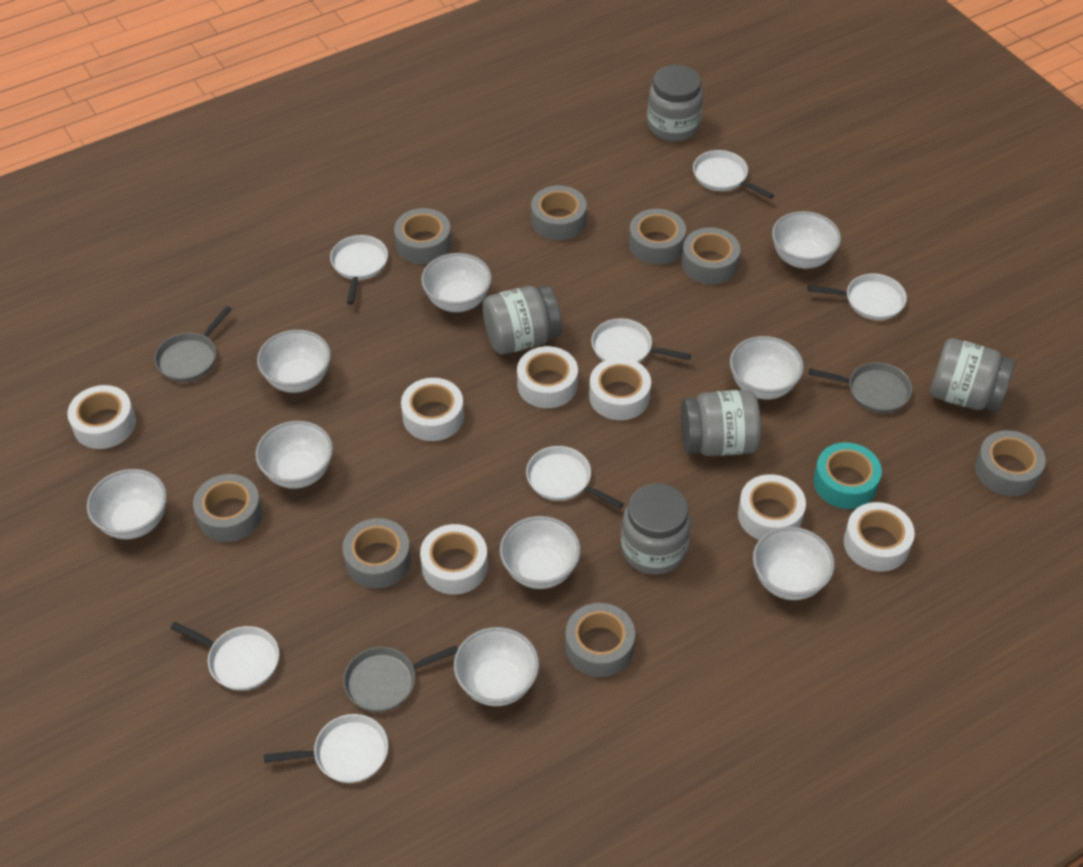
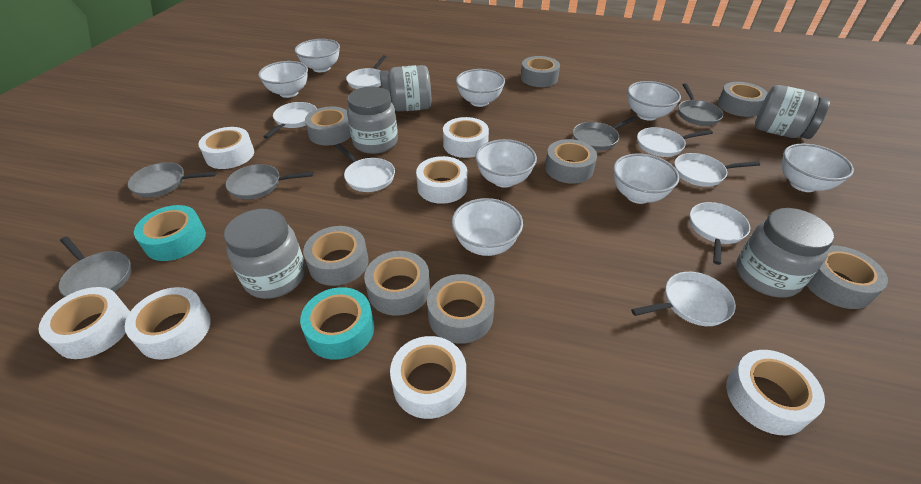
grey pan: 3 -> 5
turquoise tape: 1 -> 2
white bowl: 9 -> 8

